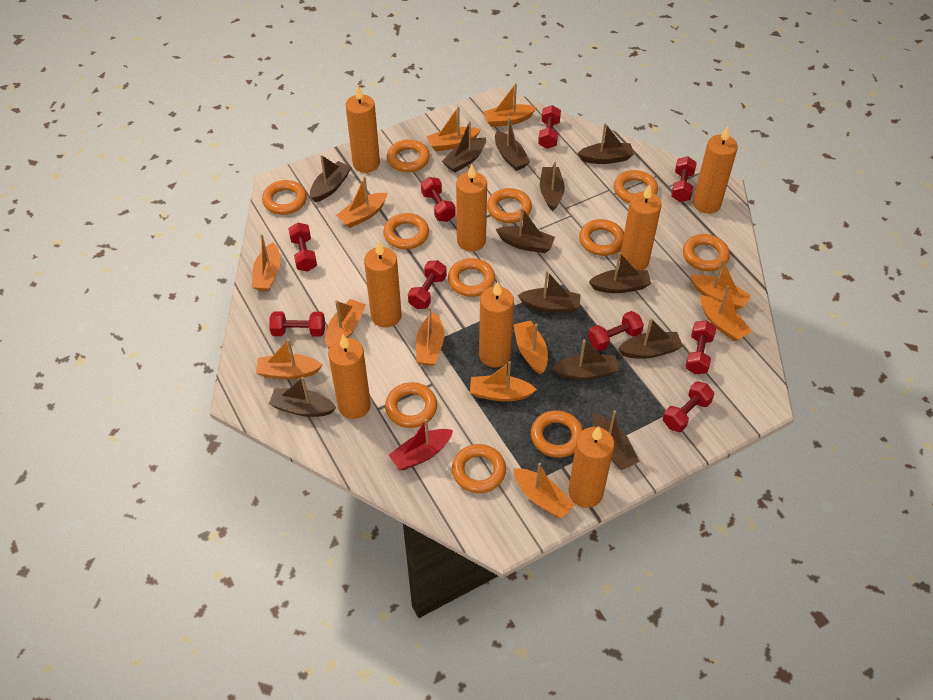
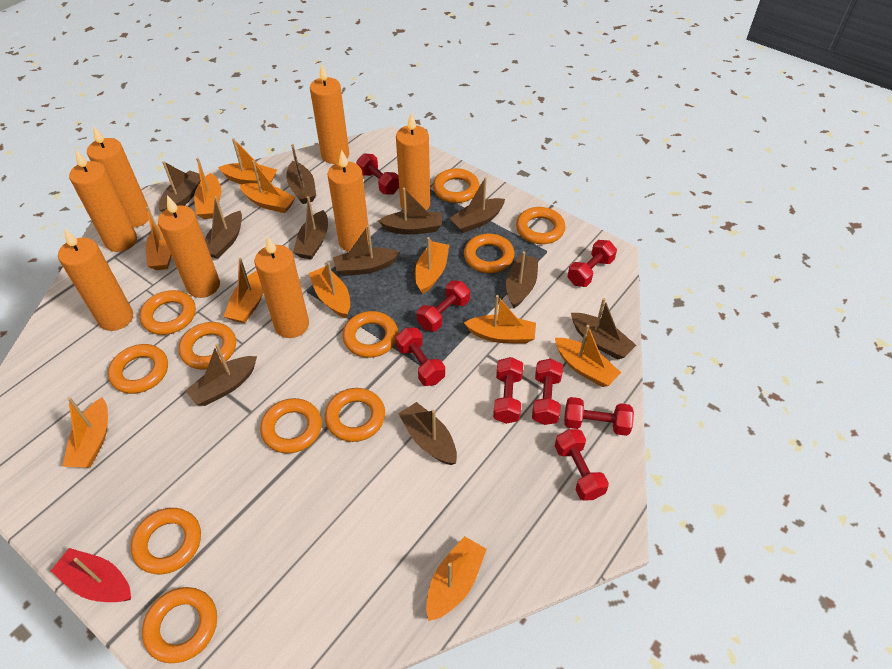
brown boat: 12 -> 11
orange boat: 12 -> 11
red dumbbell: 9 -> 8

